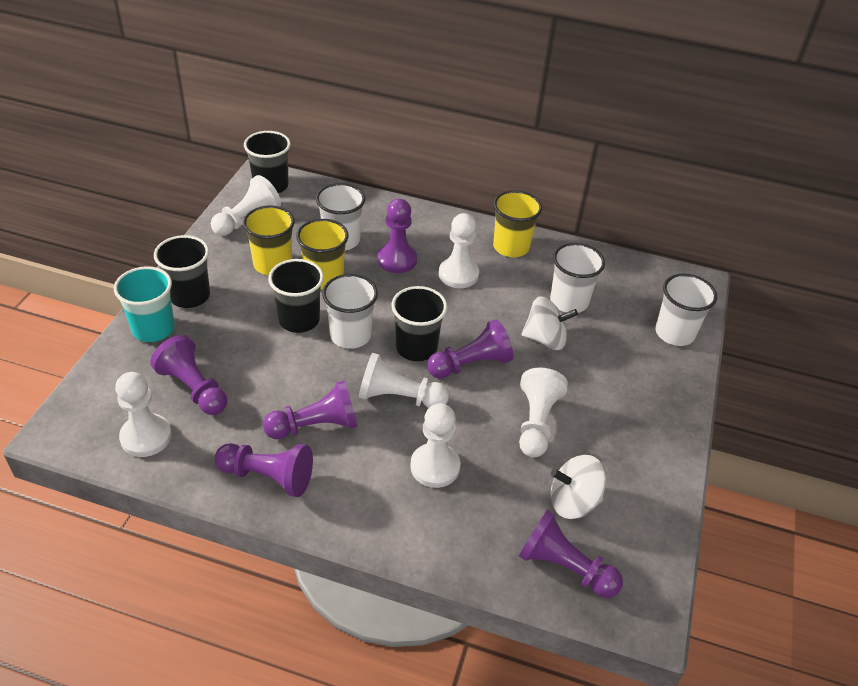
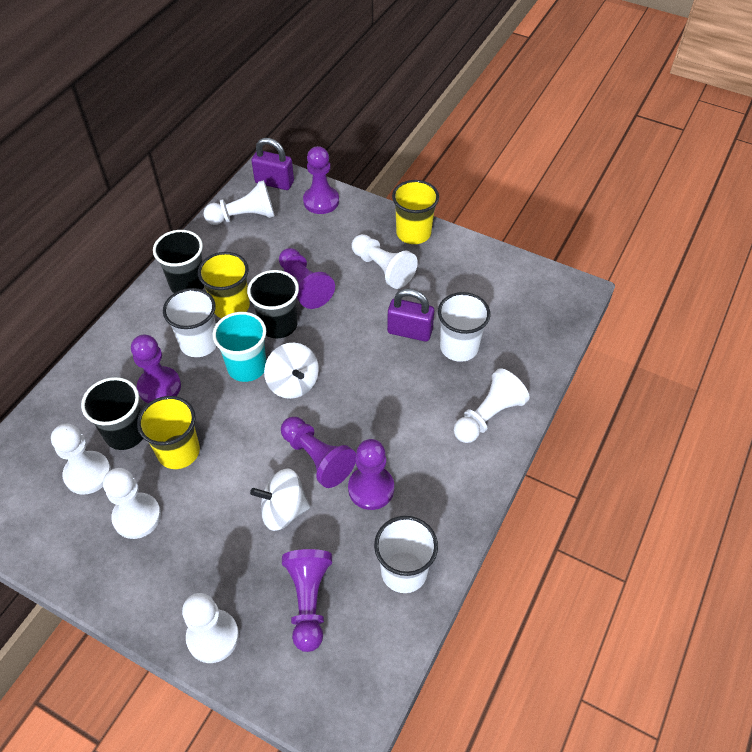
black cup: 4 -> 3
purple padlock: 0 -> 2
white cup: 4 -> 3

